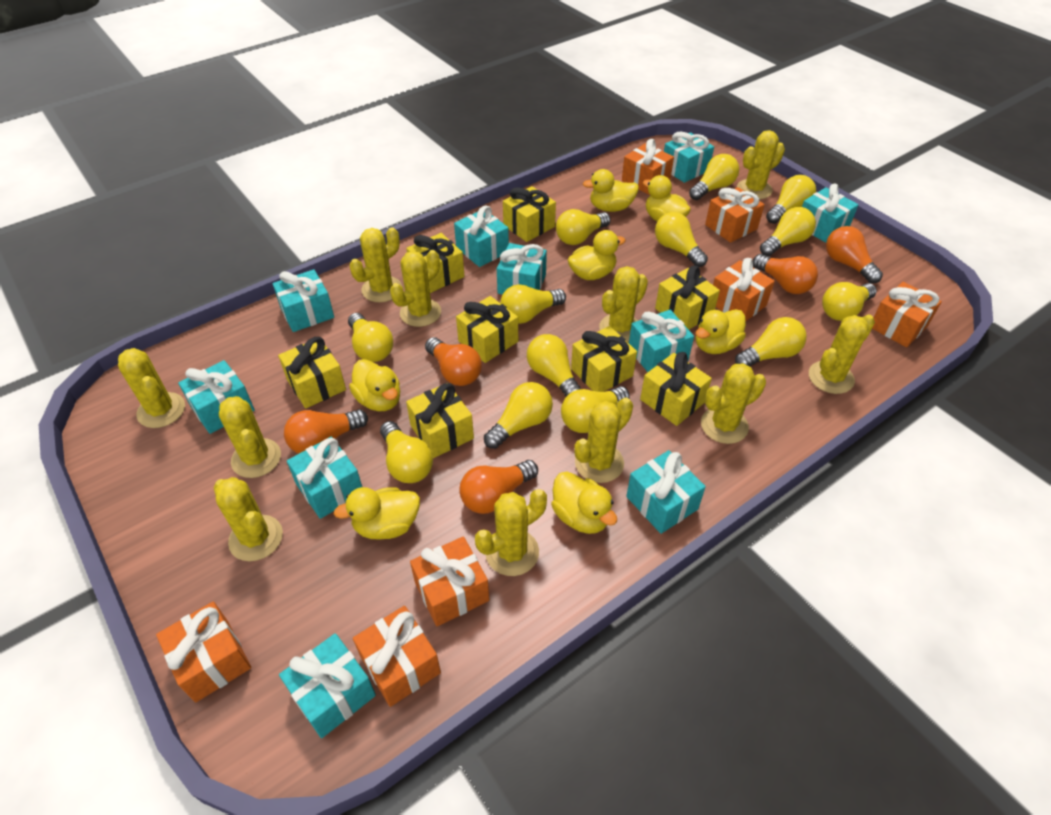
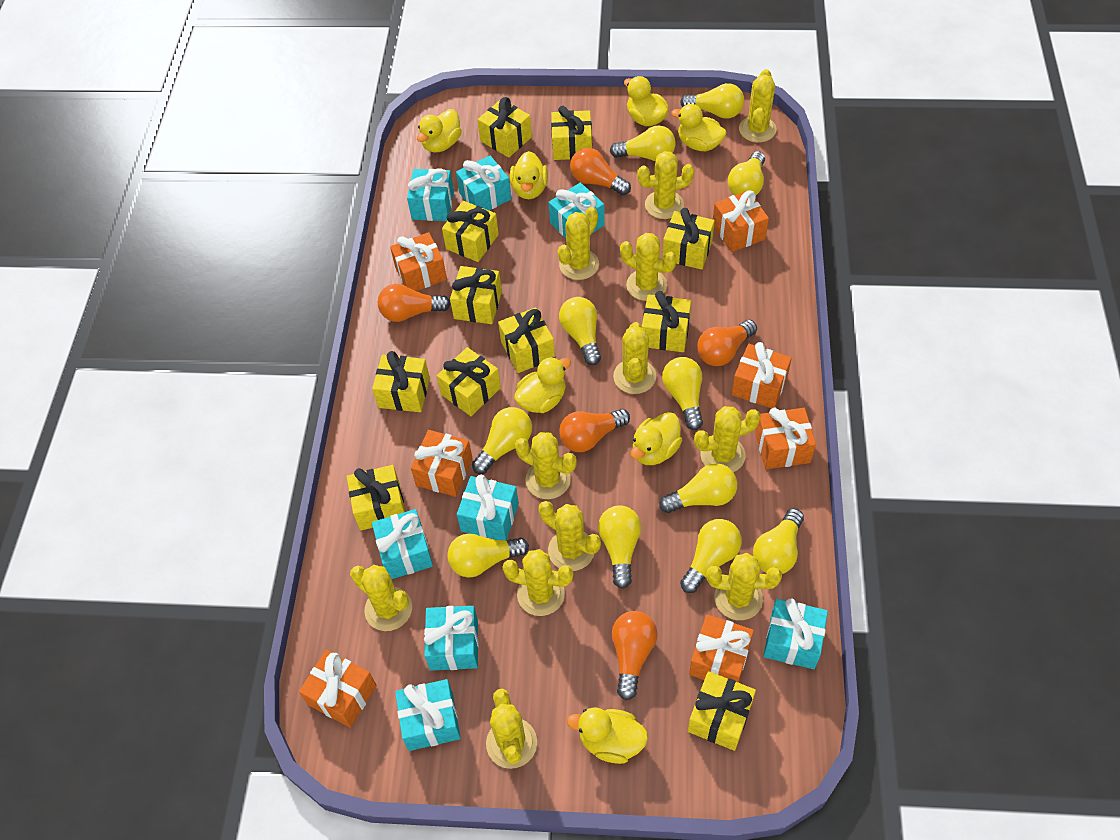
turquoise gift: 10 -> 8
yellow cactus: 11 -> 12
yellow gift: 8 -> 11
yellow light bulb: 13 -> 11

